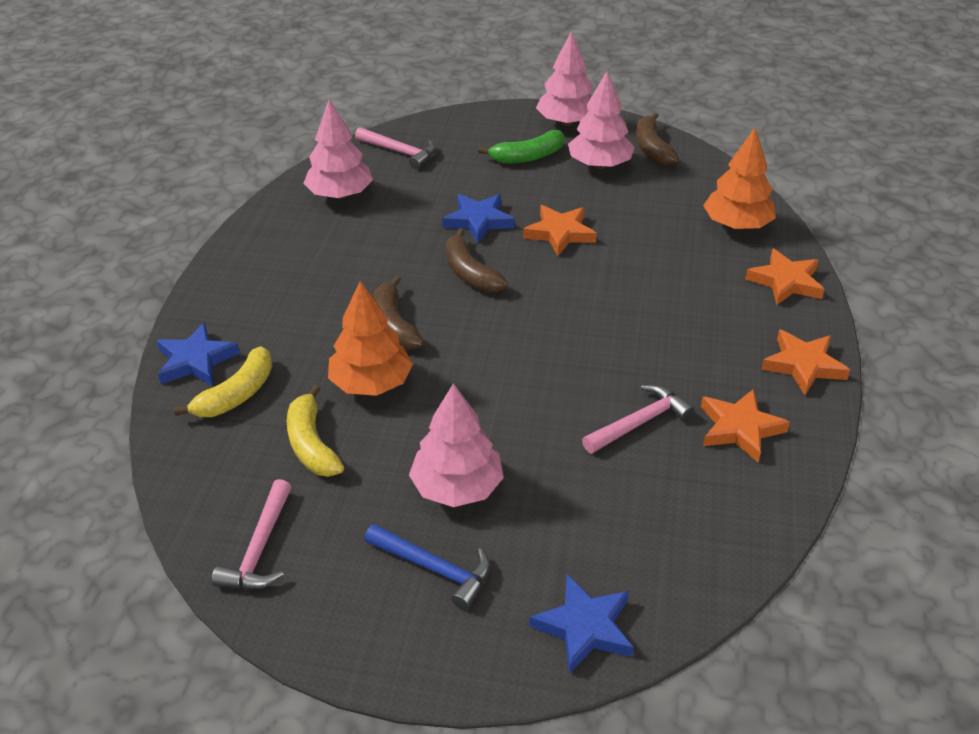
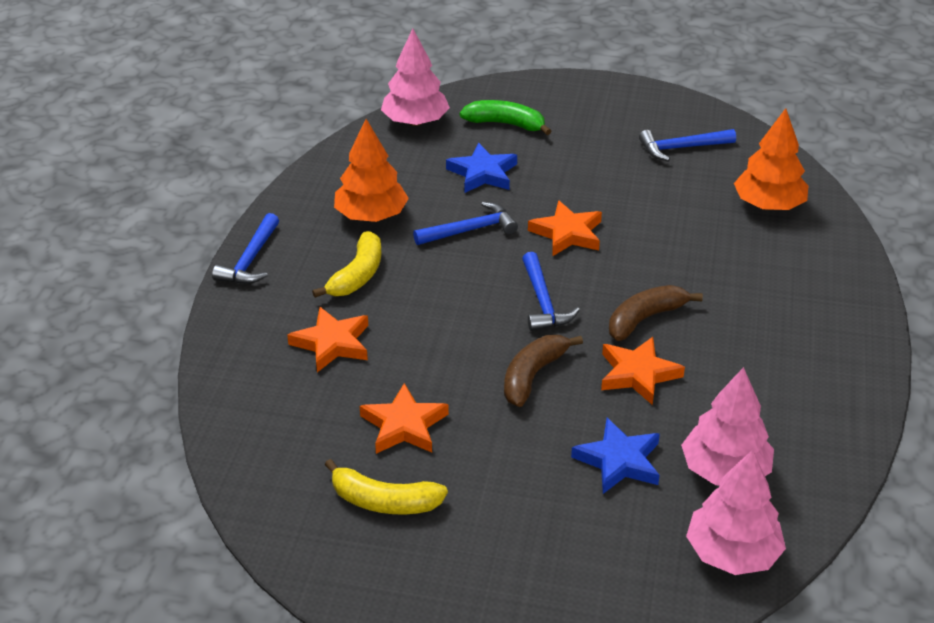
blue hammer: 1 -> 4
blue star: 3 -> 2
brown banana: 3 -> 2
pink hammer: 3 -> 0
pink tree: 4 -> 3

